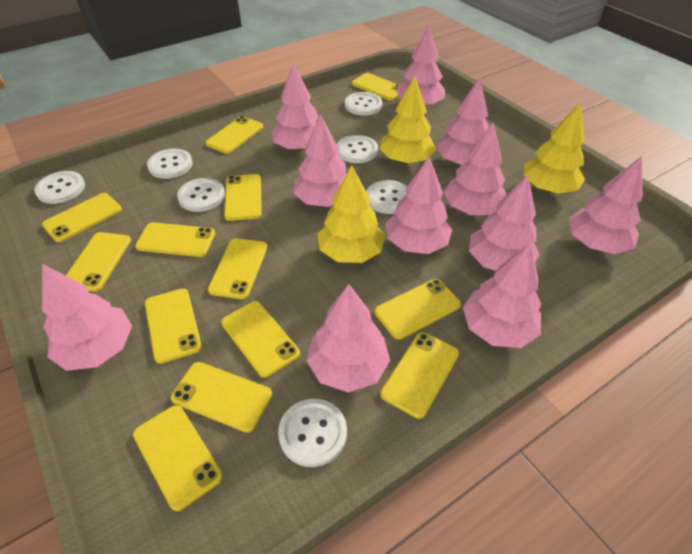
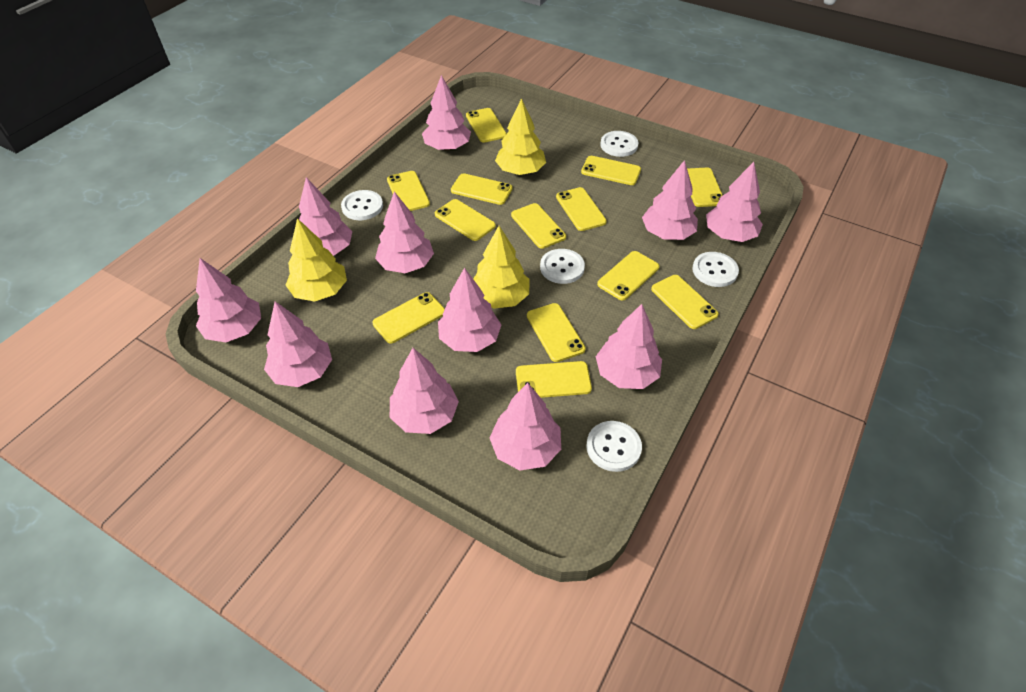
white button: 7 -> 5

